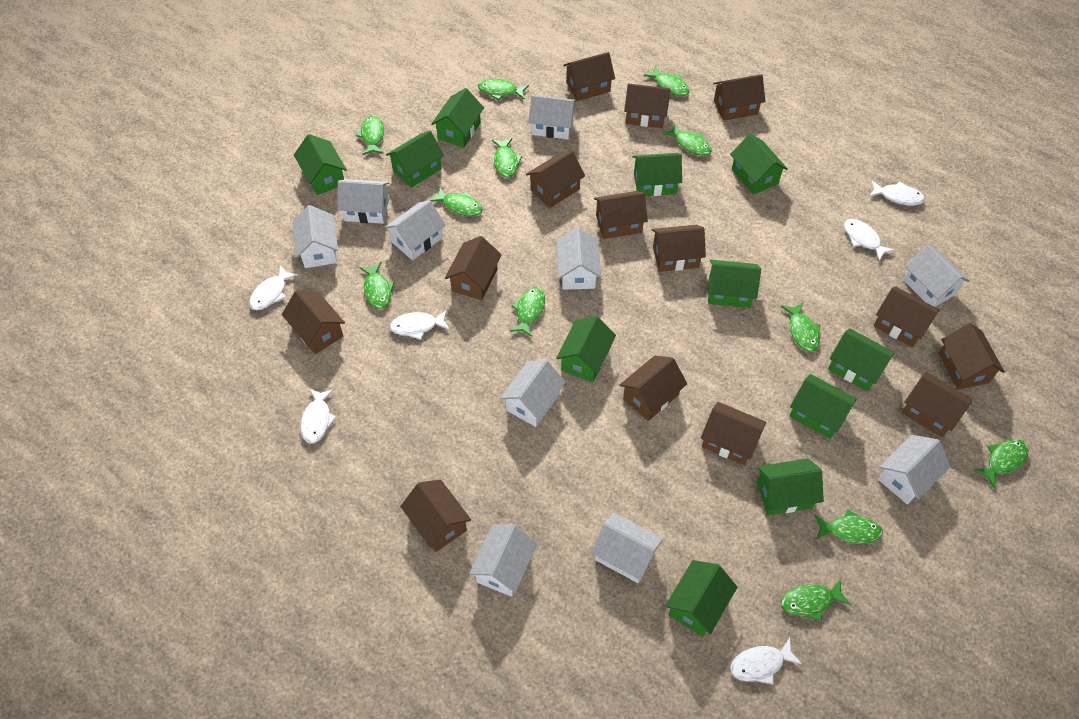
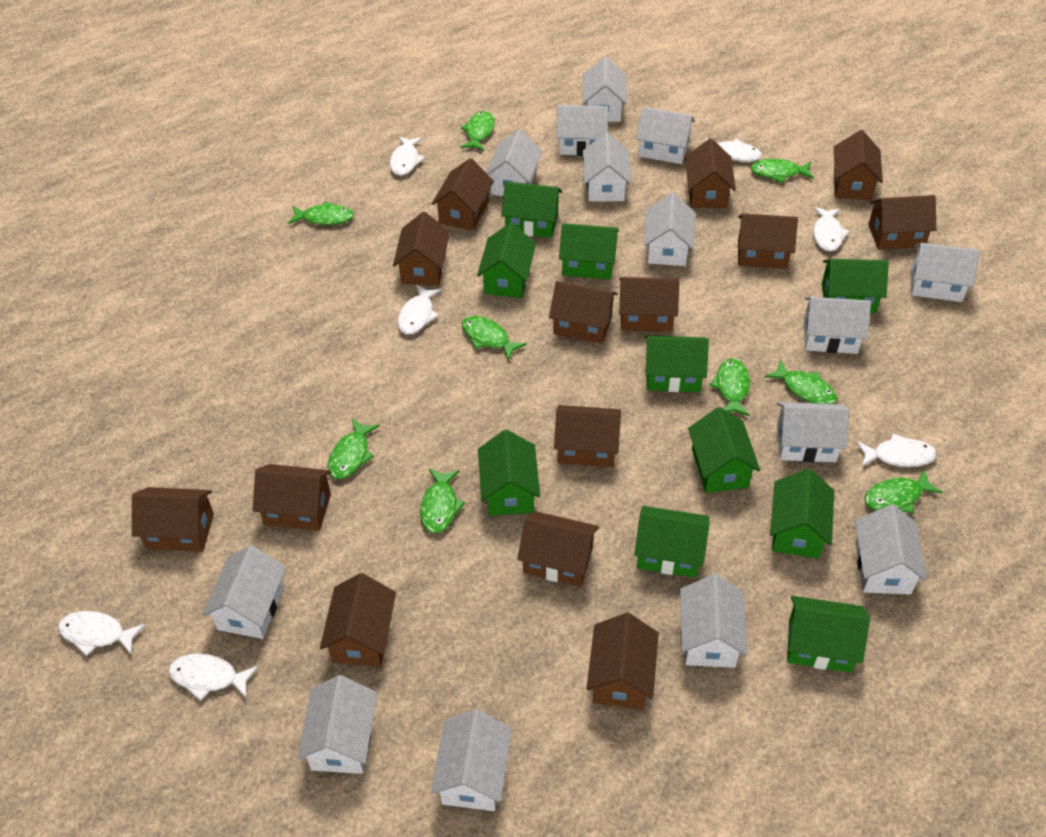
green fish: 12 -> 9
green house: 11 -> 10
white fish: 6 -> 7
white house: 10 -> 14

